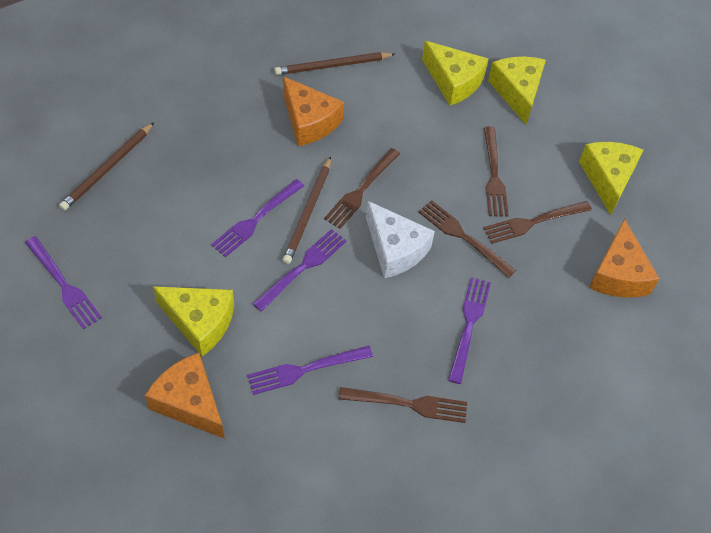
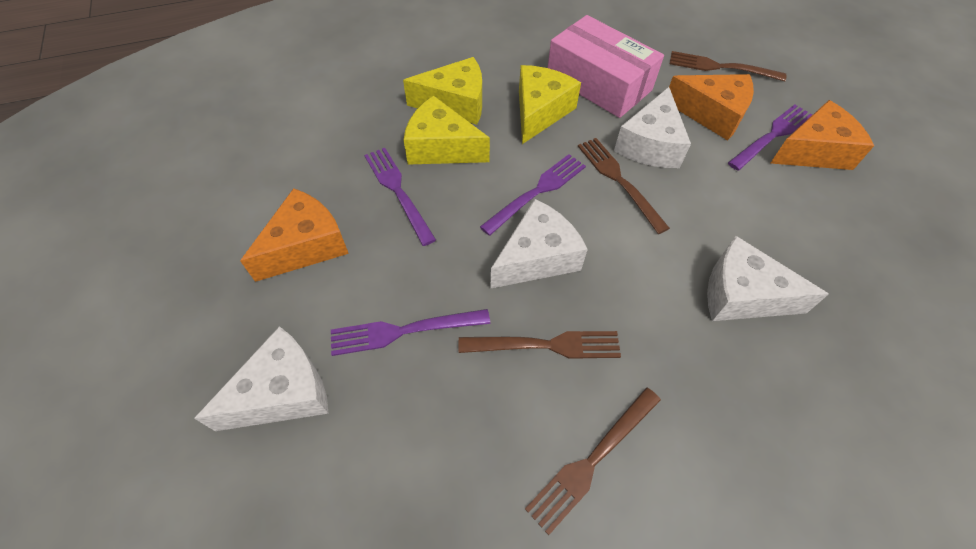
brown fork: 5 -> 4
brown pencil: 3 -> 0
pink box: 0 -> 1
purple fork: 5 -> 4
white cheese: 1 -> 4
yellow cheese: 4 -> 3

